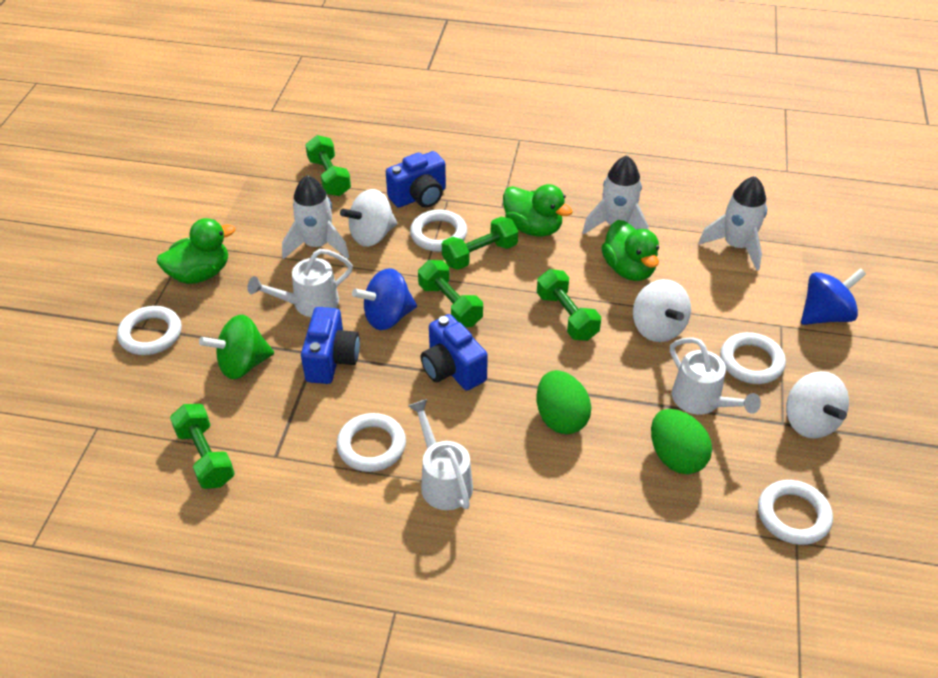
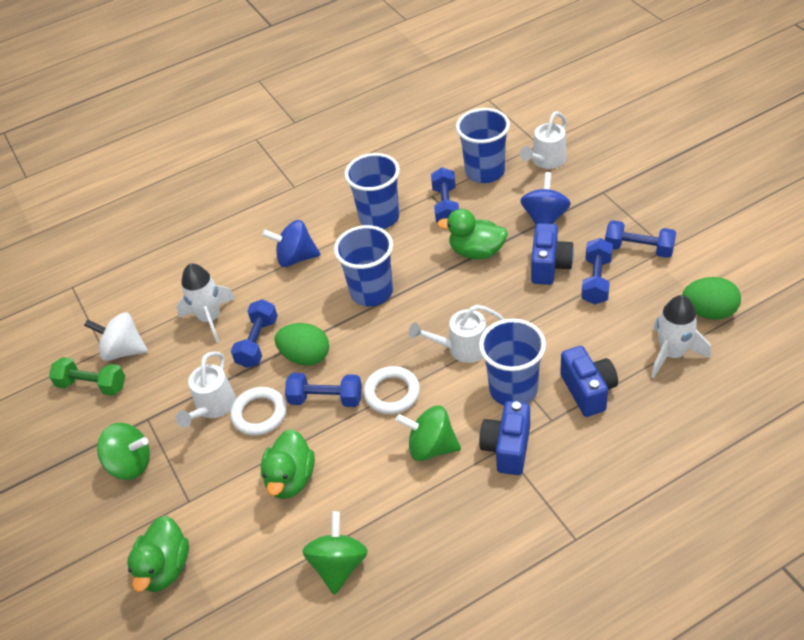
blue cup: 0 -> 4
blue dumbbell: 0 -> 5
green dumbbell: 5 -> 1
green spinning top: 1 -> 3
white ring: 5 -> 2
white rocket: 3 -> 2
white spinning top: 3 -> 1

